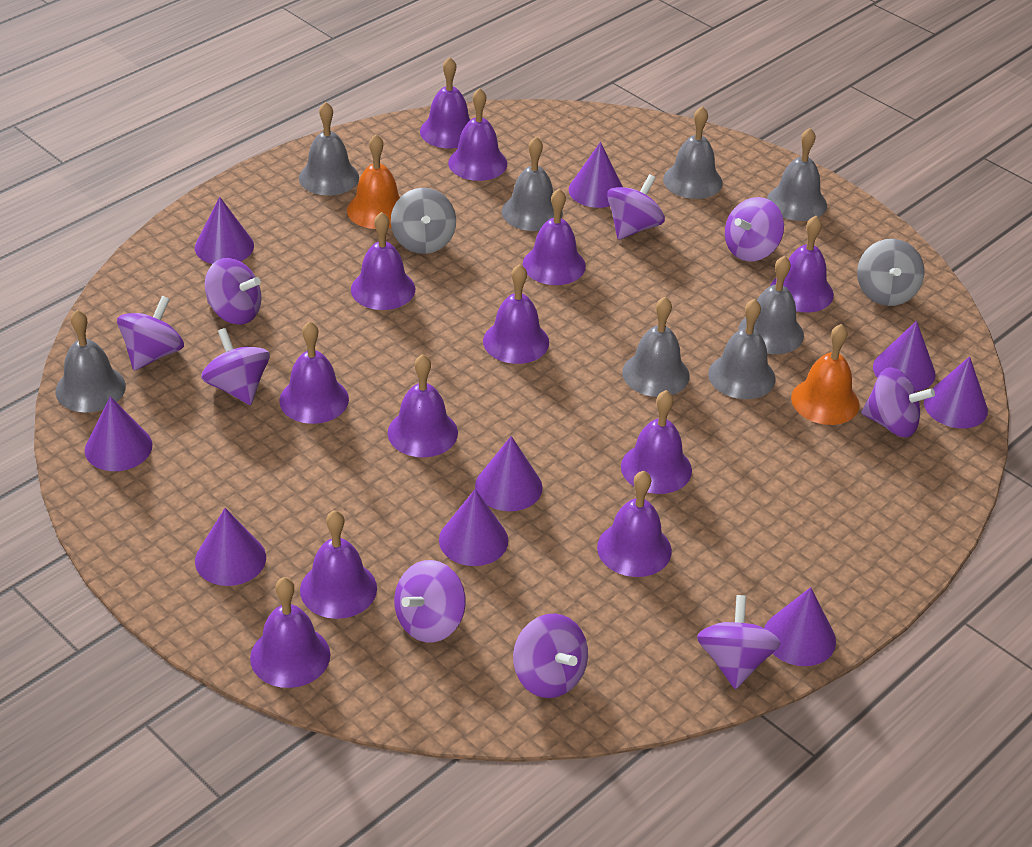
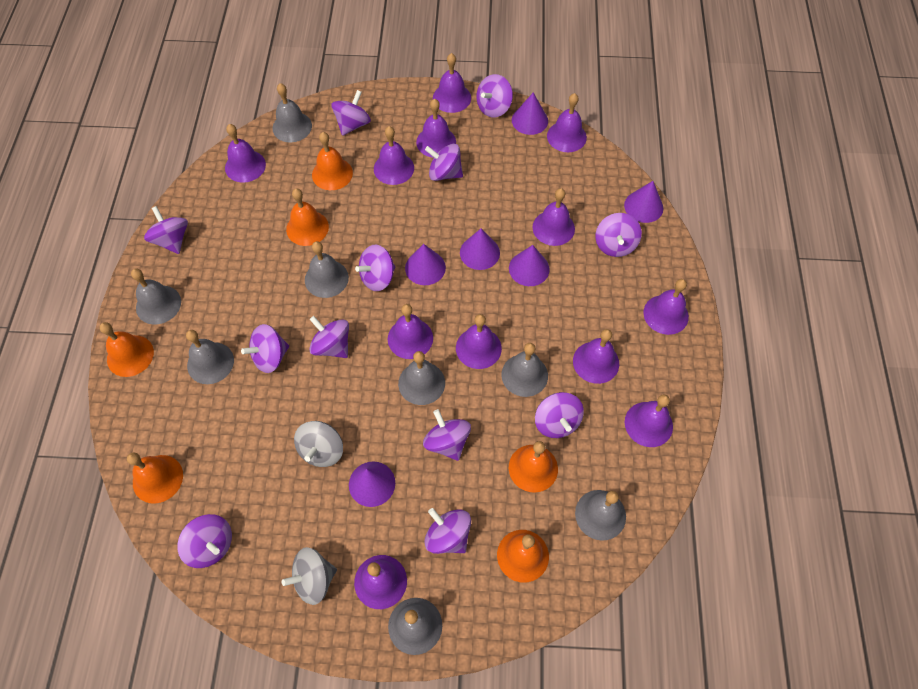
orange bell: 2 -> 6
purple cone: 9 -> 6
purple spinning top: 9 -> 12

